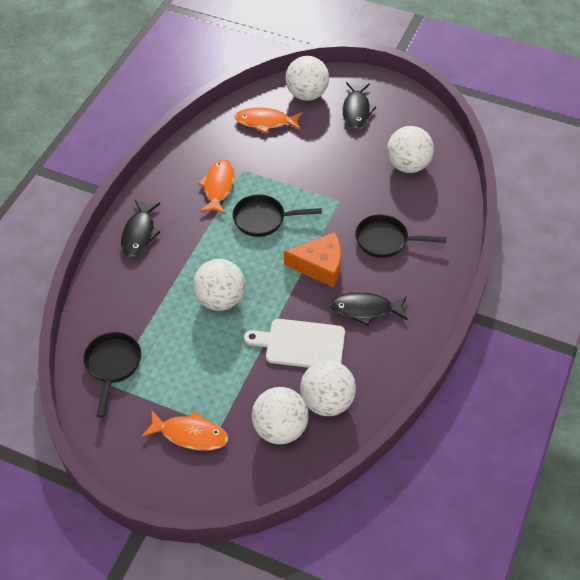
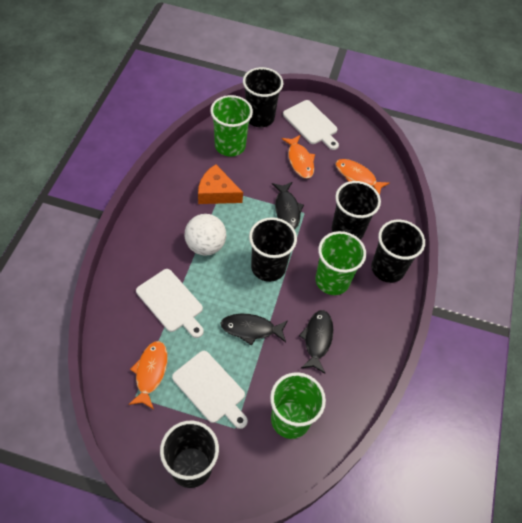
black cup: 0 -> 5
black pan: 3 -> 0
green cup: 0 -> 3
white ball: 5 -> 1
white cutting board: 1 -> 3

